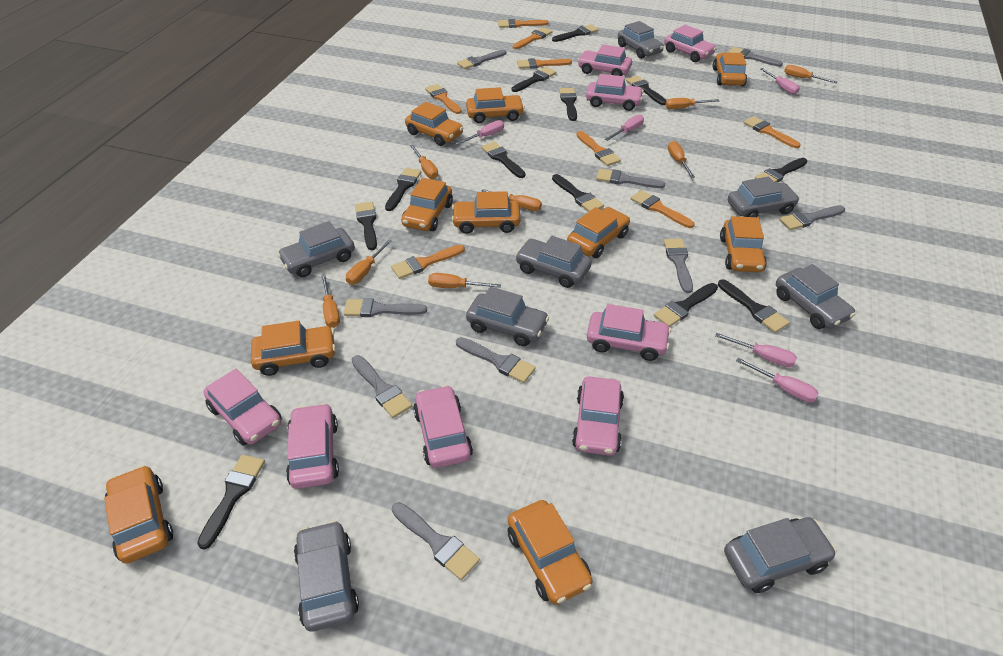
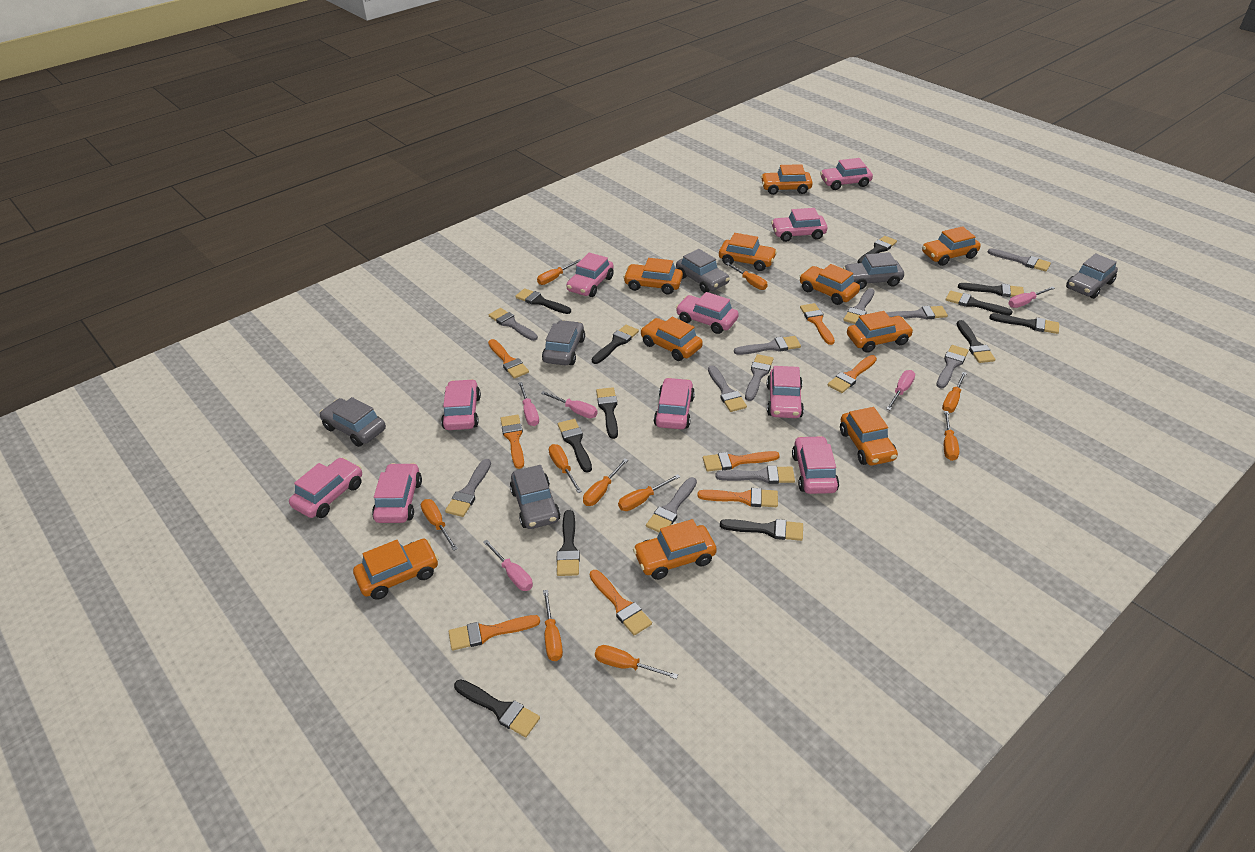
grey brush: 9 -> 11
grey car: 8 -> 6
orange screwdriver: 8 -> 10
pink car: 8 -> 10

